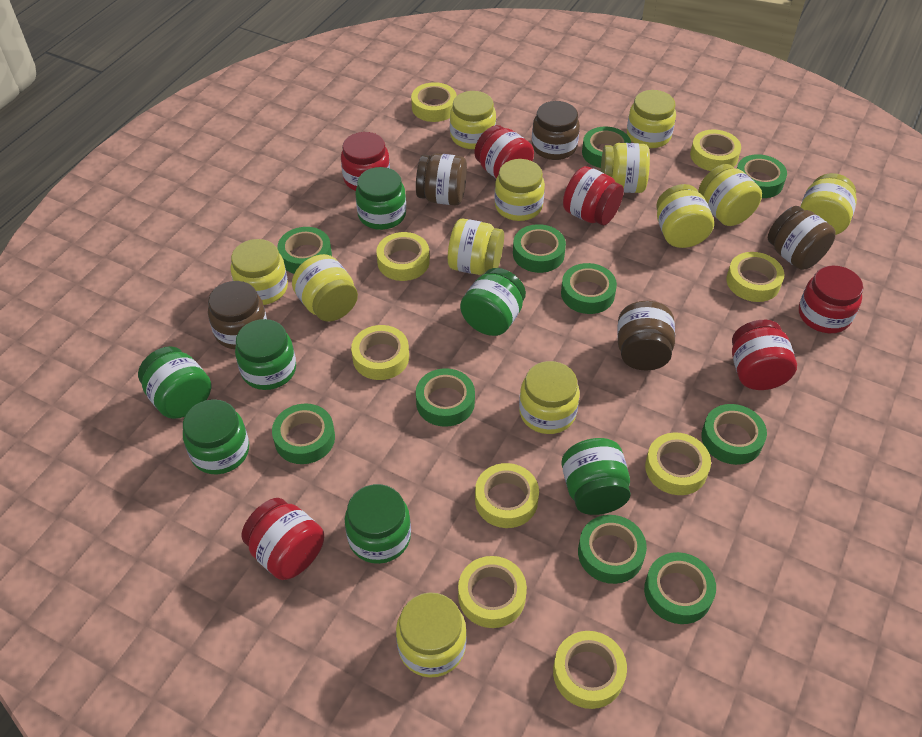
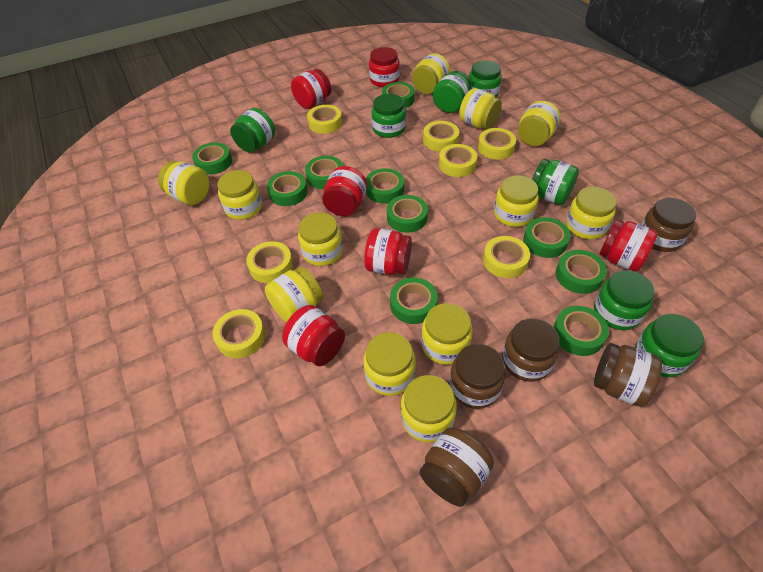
yellow tape: 9 -> 7

